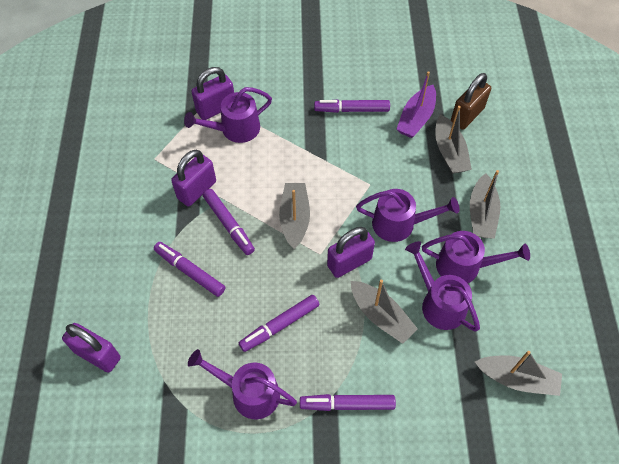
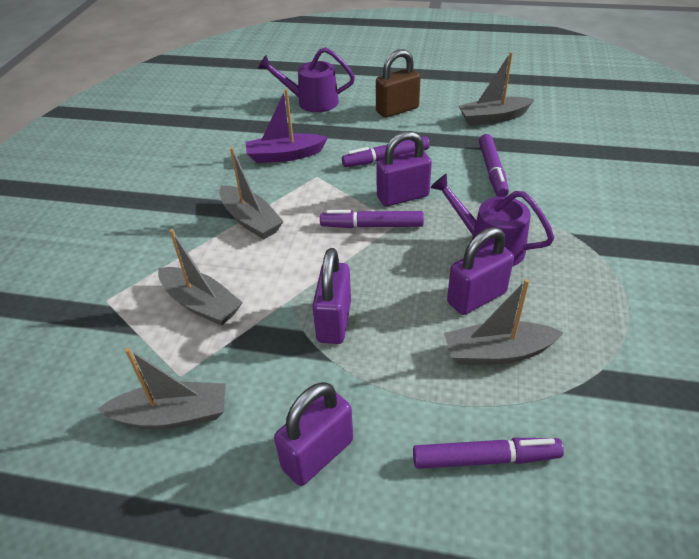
purple marker: 5 -> 4
purple watering can: 5 -> 2

